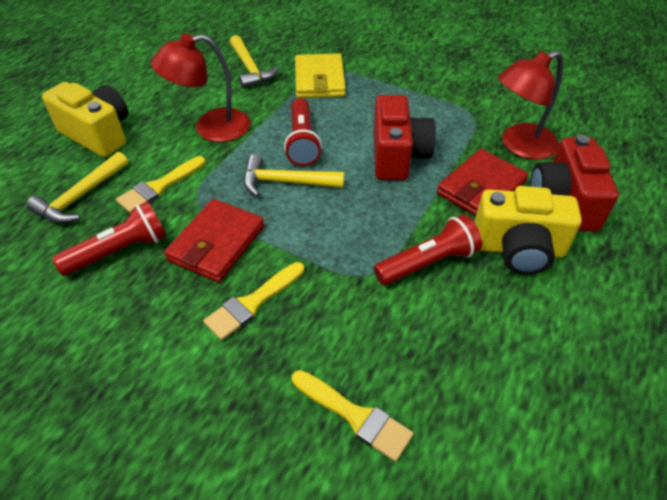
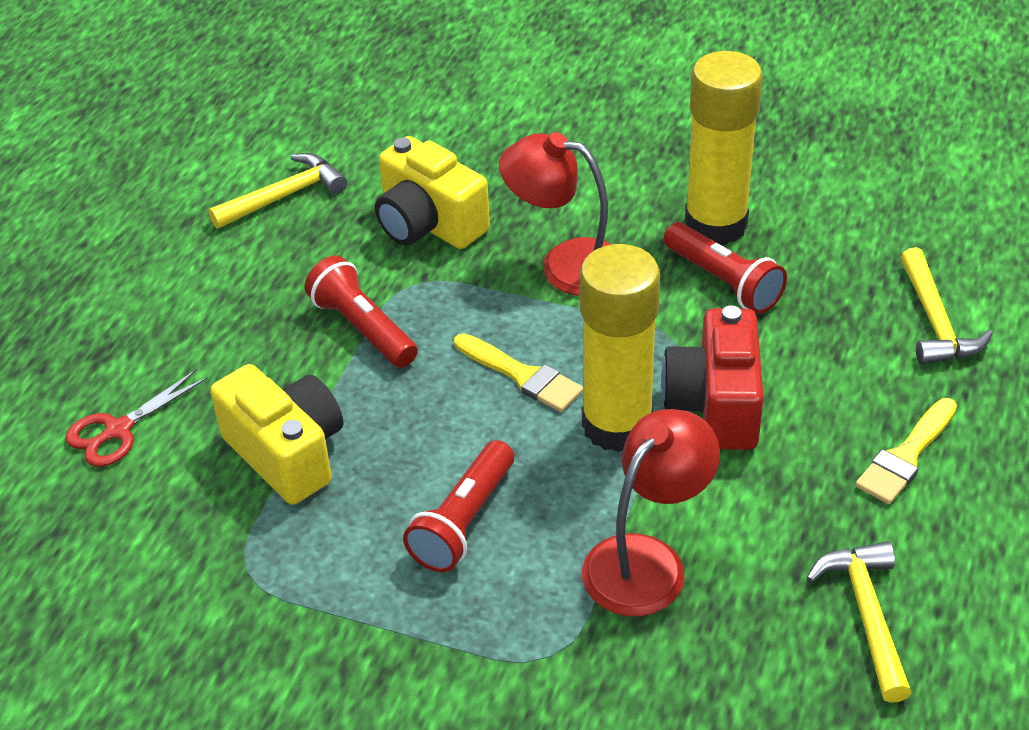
red camera: 2 -> 1
red scissors: 0 -> 1
red wallet: 2 -> 0
yellow brush: 3 -> 2
yellow glue stick: 0 -> 2
yellow wallet: 1 -> 0

